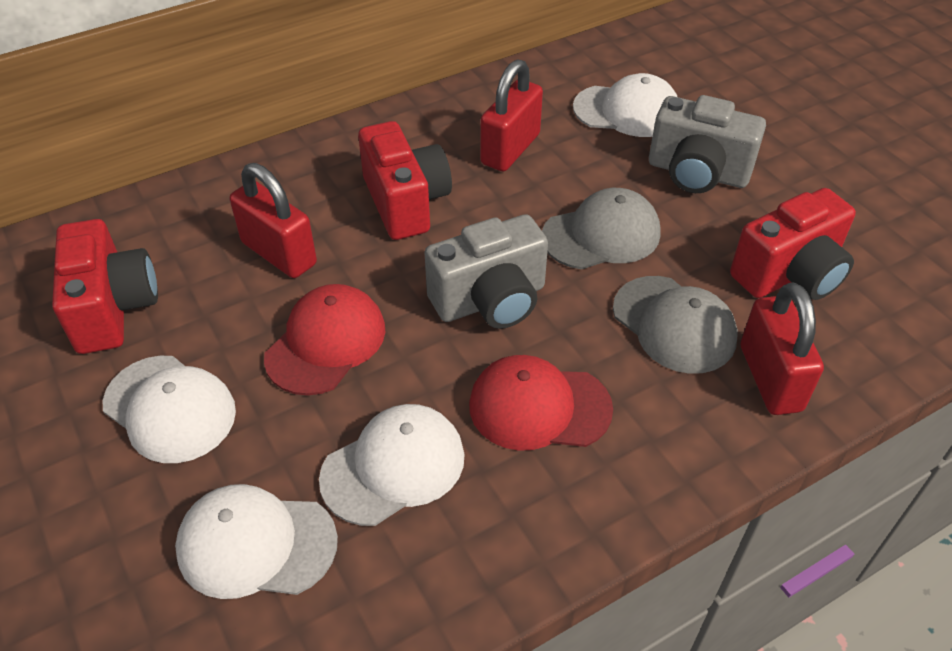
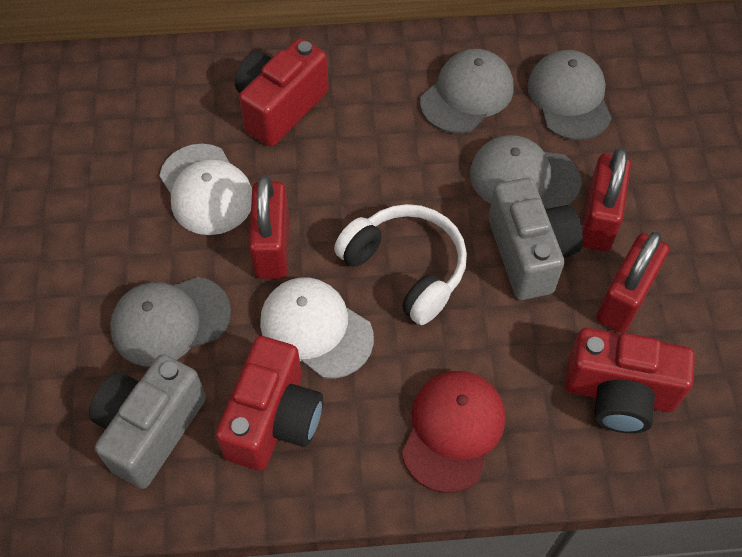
grey cap: 2 -> 4
red cap: 2 -> 1
white cap: 4 -> 2
white headphones: 0 -> 1

